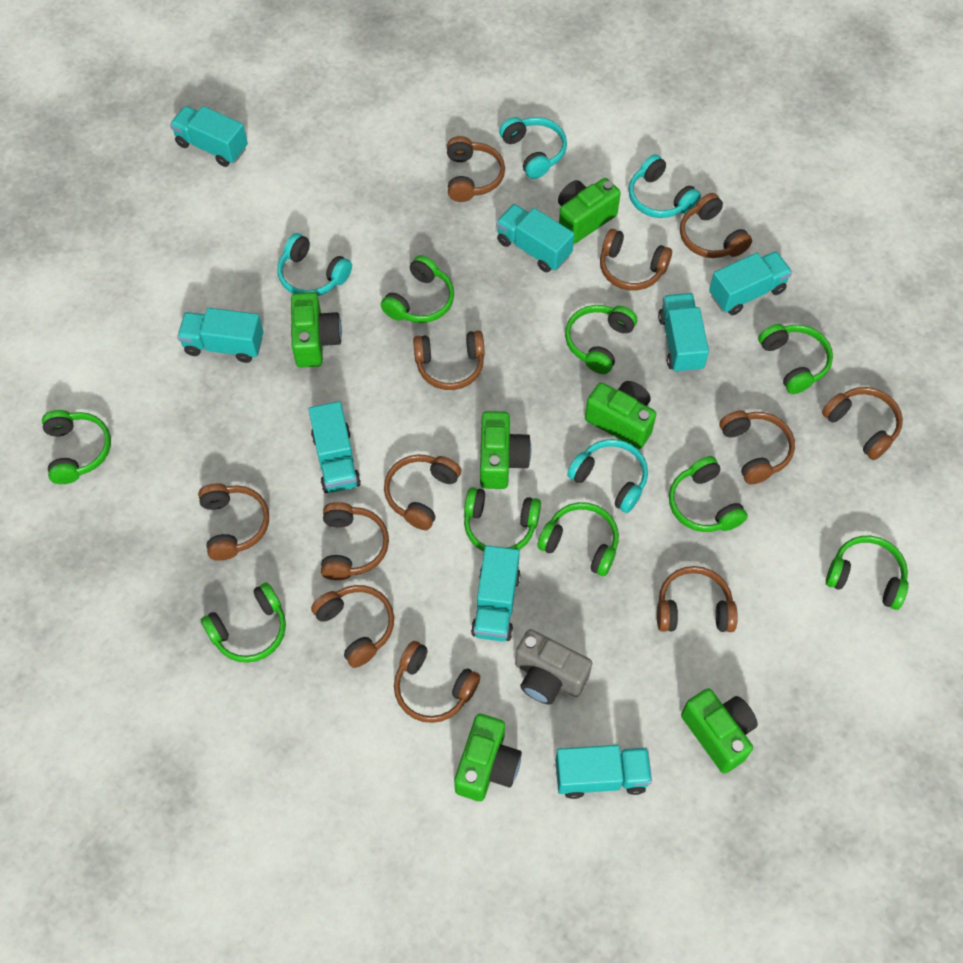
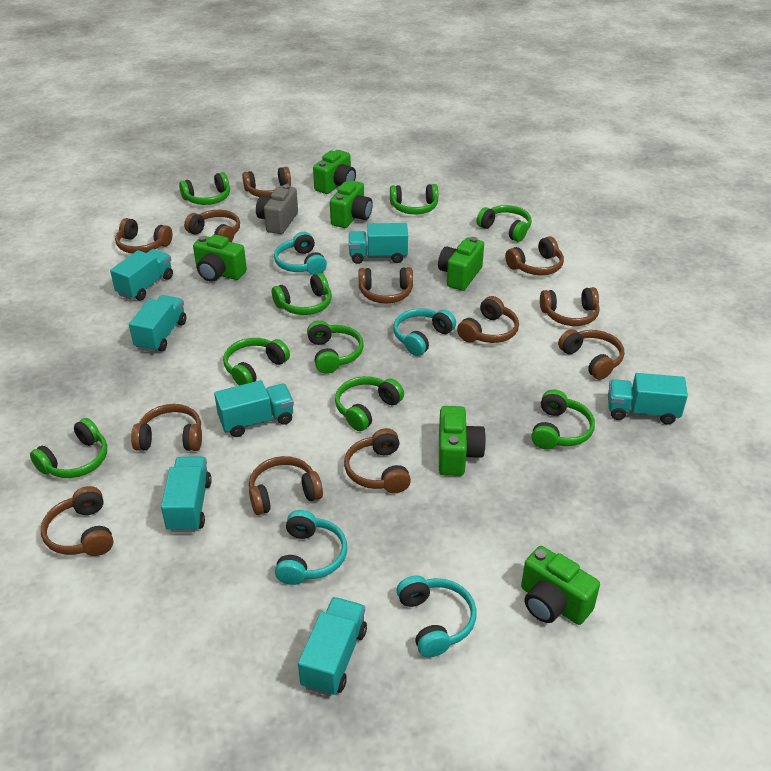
turquoise truck: 8 -> 7

